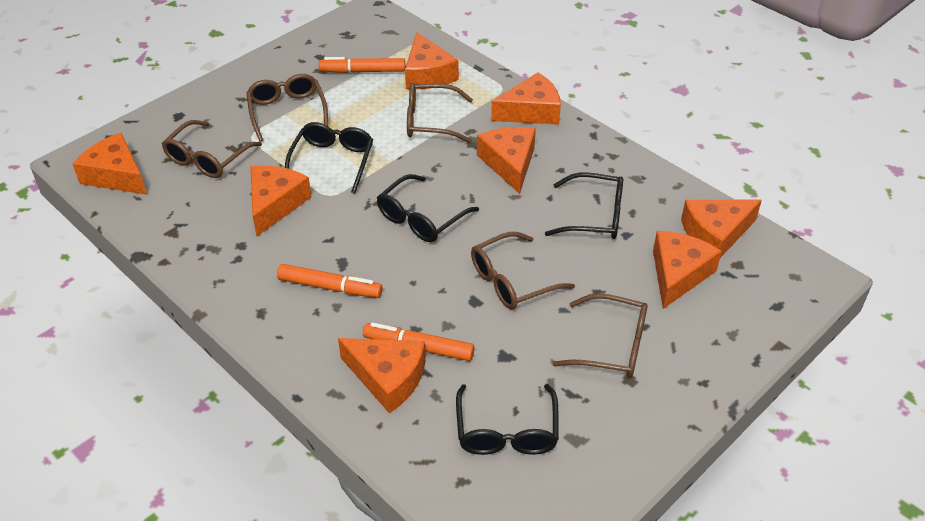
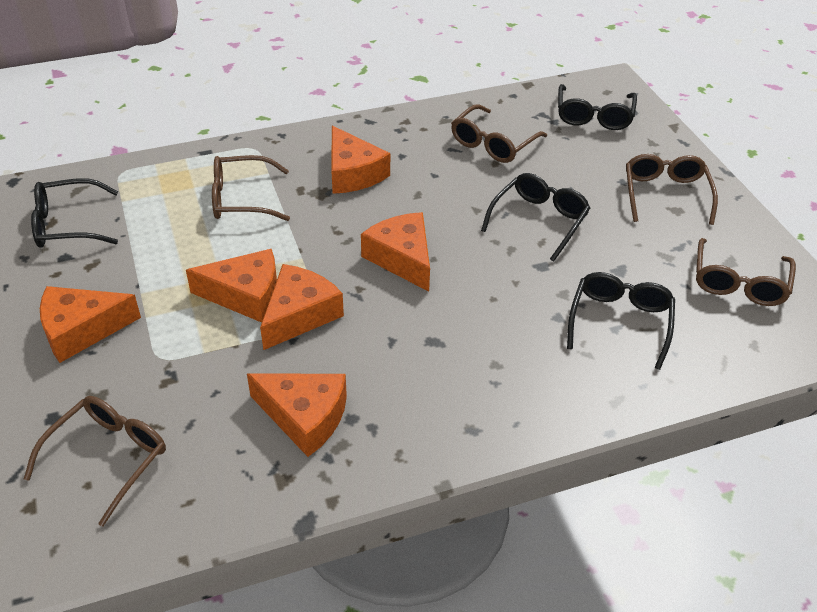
orange cheese: 8 -> 6
orange marker: 3 -> 0

